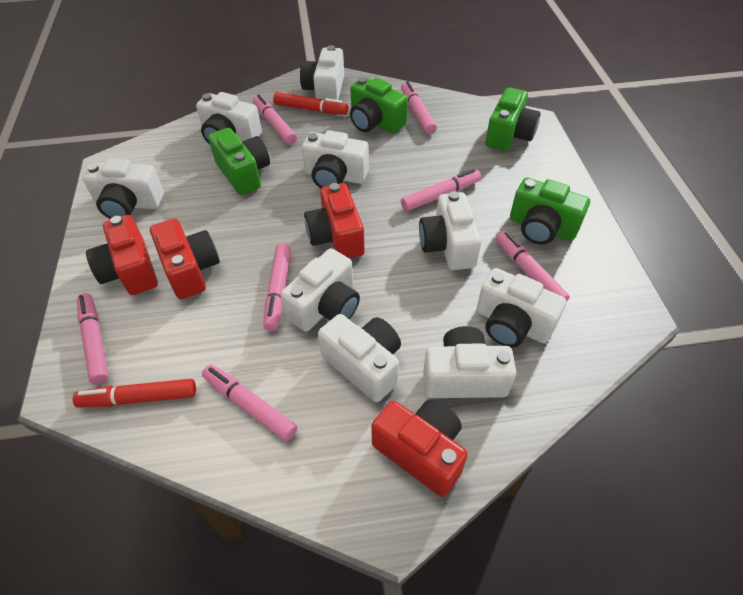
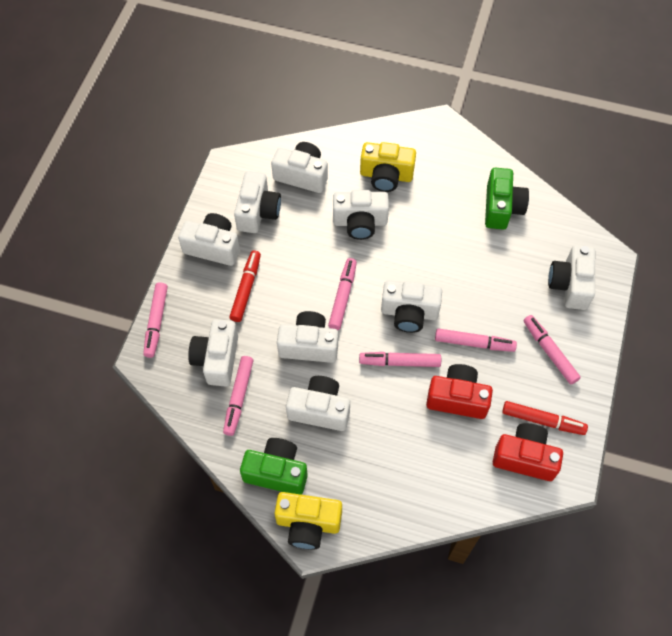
green camera: 4 -> 2
pink marker: 7 -> 6
red camera: 4 -> 2
yellow camera: 0 -> 2

